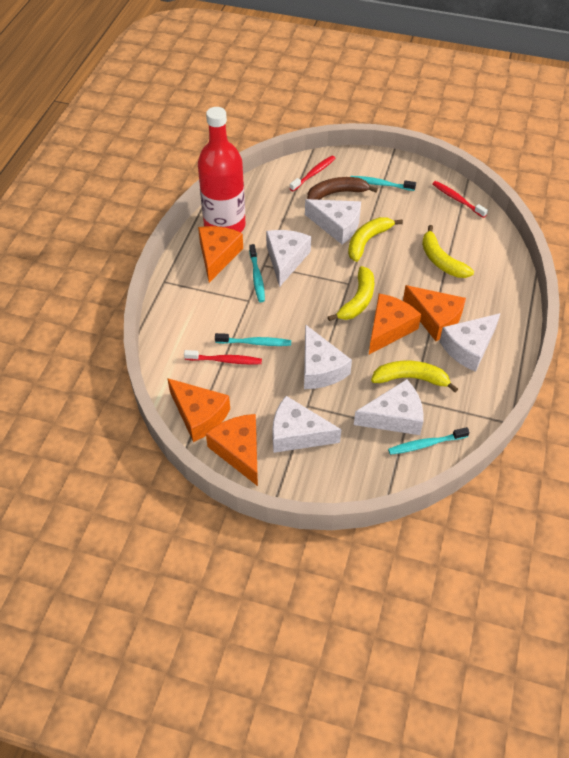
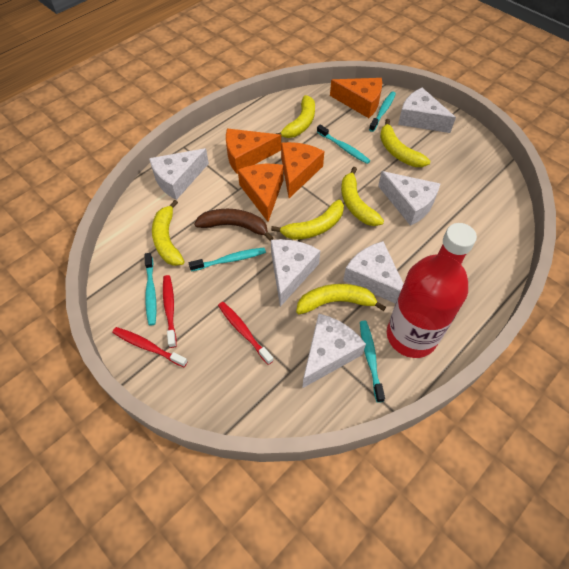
orange cheese: 5 -> 4
turquoise toothbrush: 4 -> 5
yellow banana: 4 -> 6

